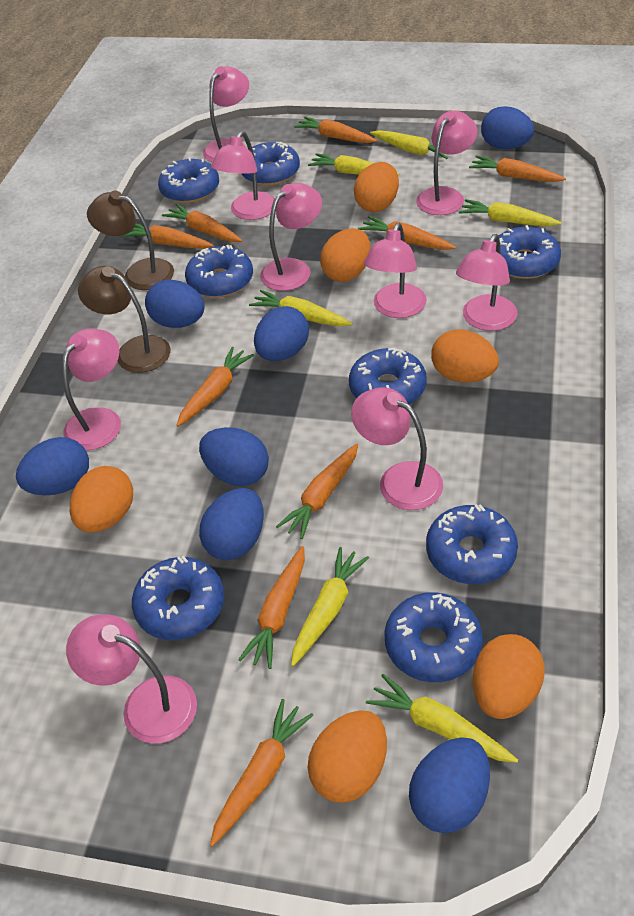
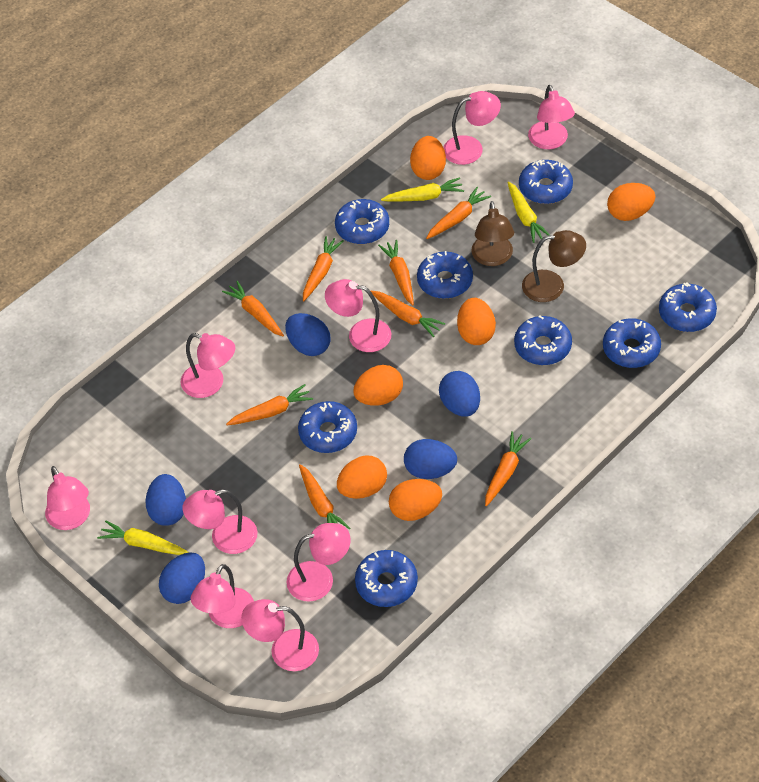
blue egg: 7 -> 5
orange carrot: 9 -> 8
yellow carrot: 6 -> 3

